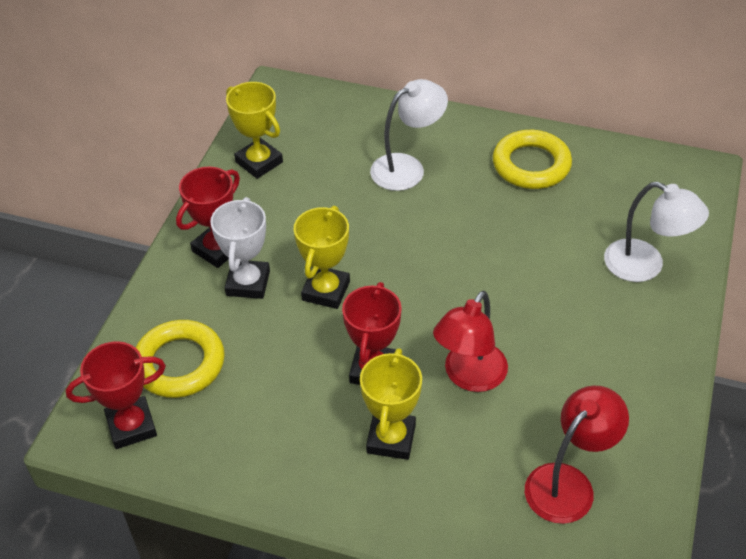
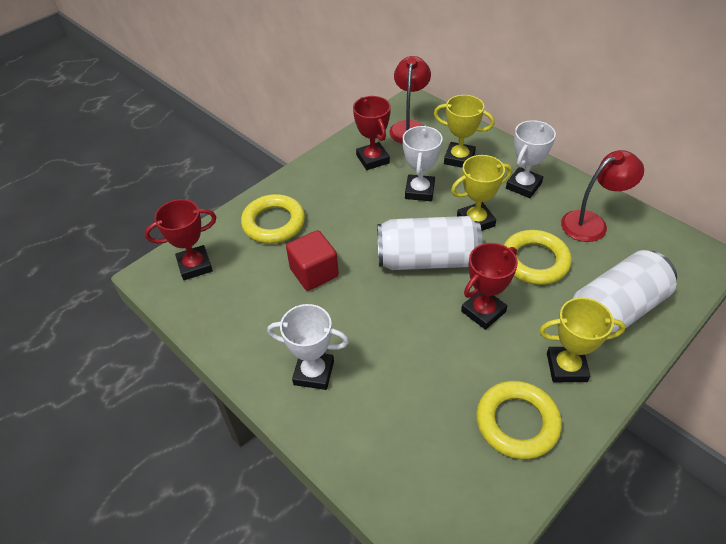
red cube: 0 -> 1
white can: 0 -> 2
white lamp: 2 -> 0
white trophy: 1 -> 3
yellow ring: 2 -> 3

